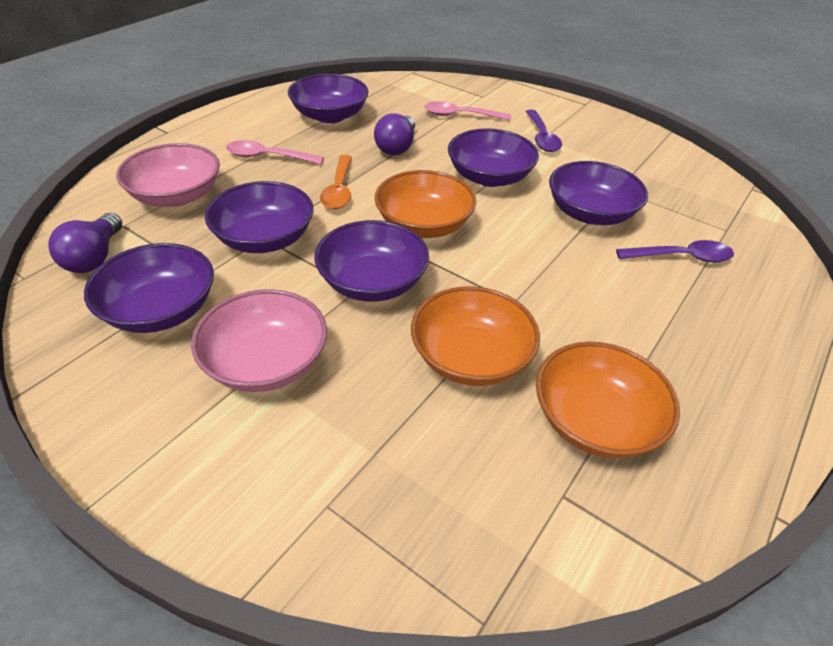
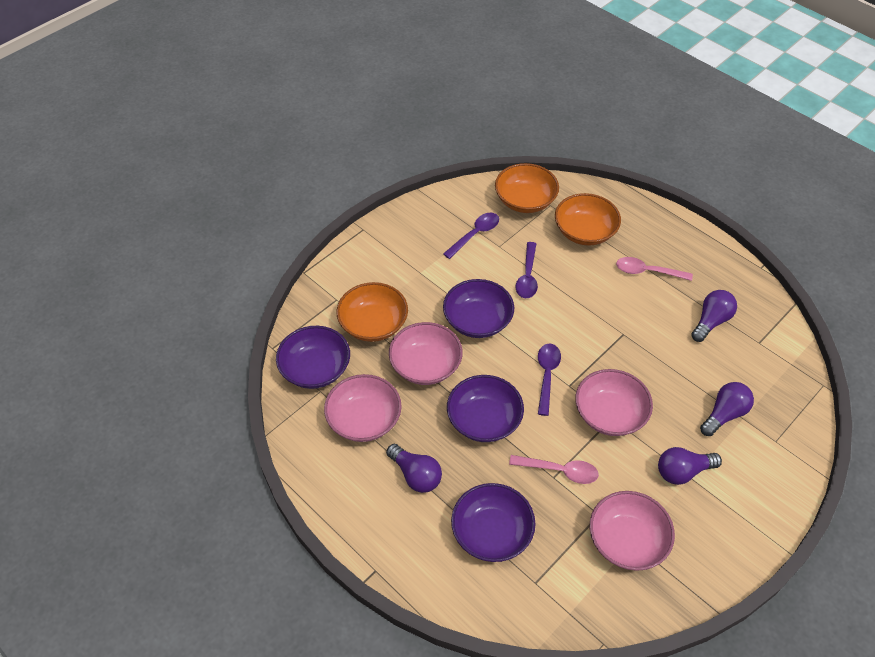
orange spoon: 1 -> 0
pink bowl: 2 -> 4
purple bowl: 6 -> 4
purple light bulb: 2 -> 4
purple spoon: 2 -> 3

